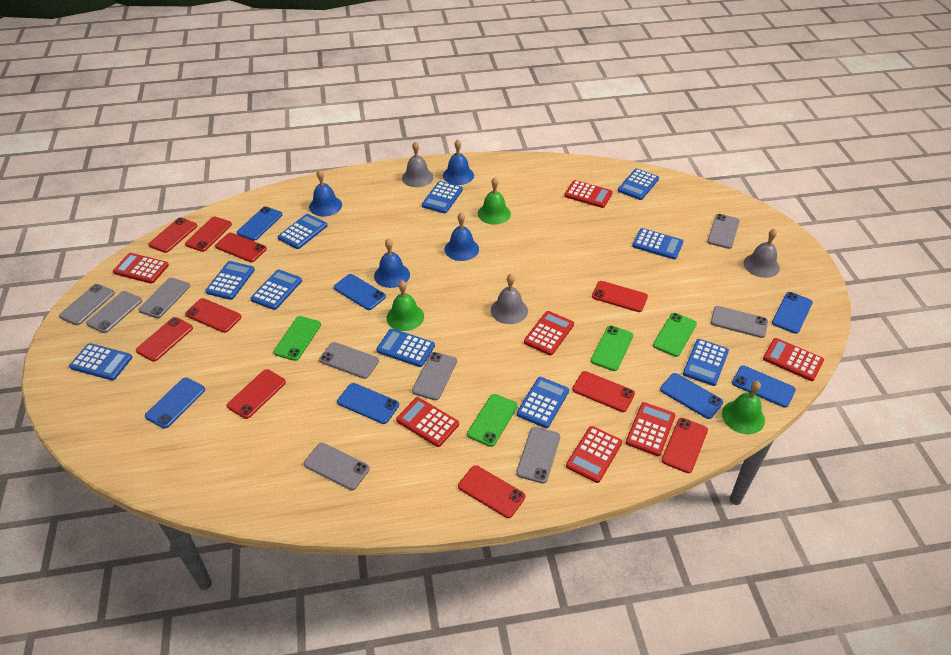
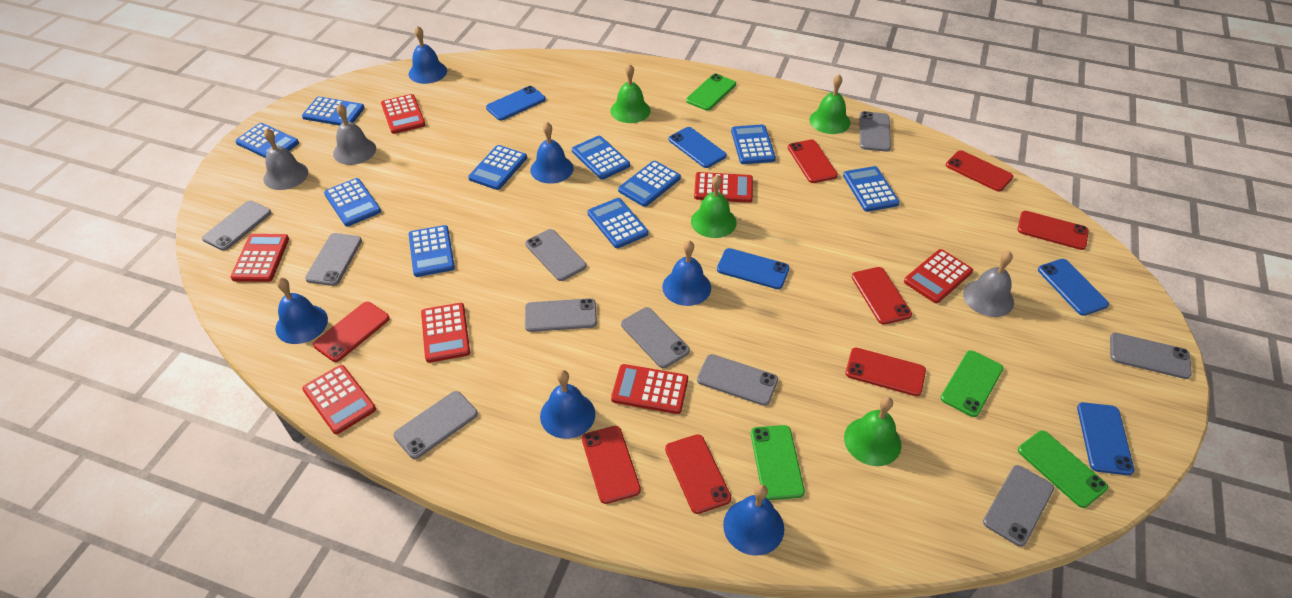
blue bell: 4 -> 6
blue phone: 7 -> 5
green bell: 3 -> 4
grey phone: 9 -> 10
red phone: 10 -> 8

